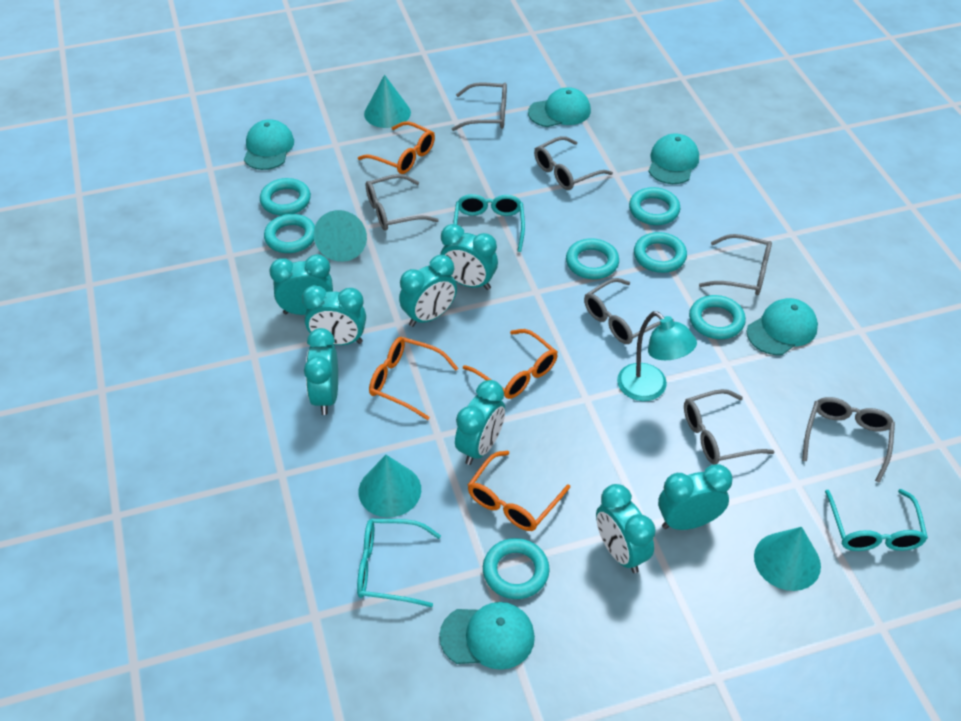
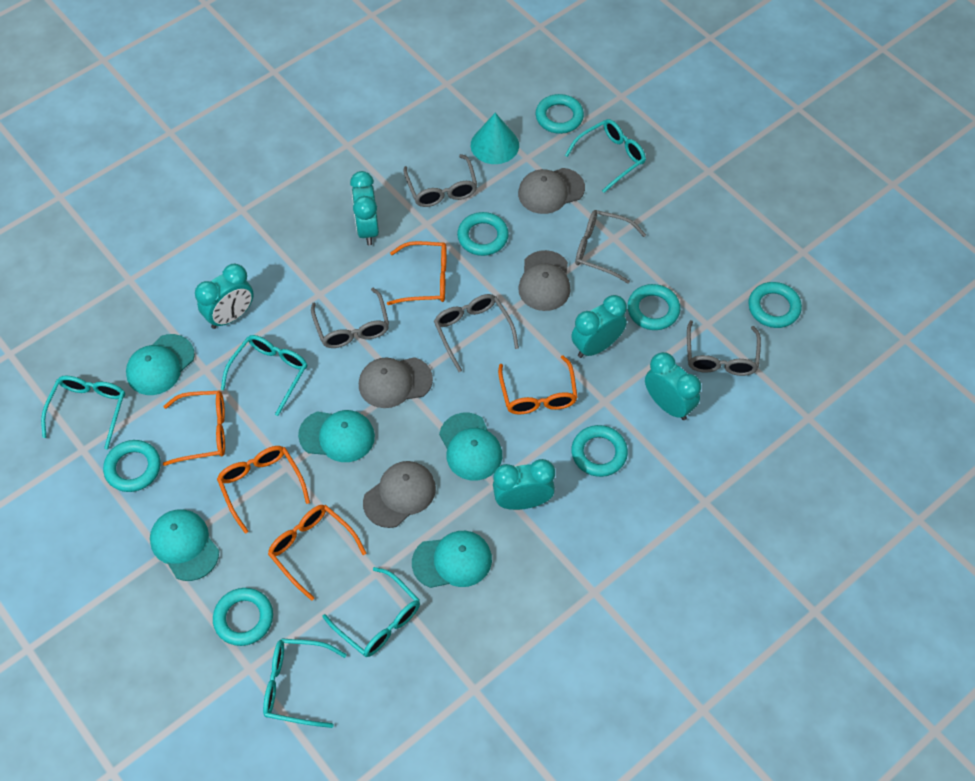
grey cap: 0 -> 4
grey glasses: 7 -> 5
orange glasses: 4 -> 5
turquoise clock: 8 -> 5
turquoise cone: 4 -> 1
turquoise glasses: 3 -> 5
turquoise lamp: 1 -> 0

